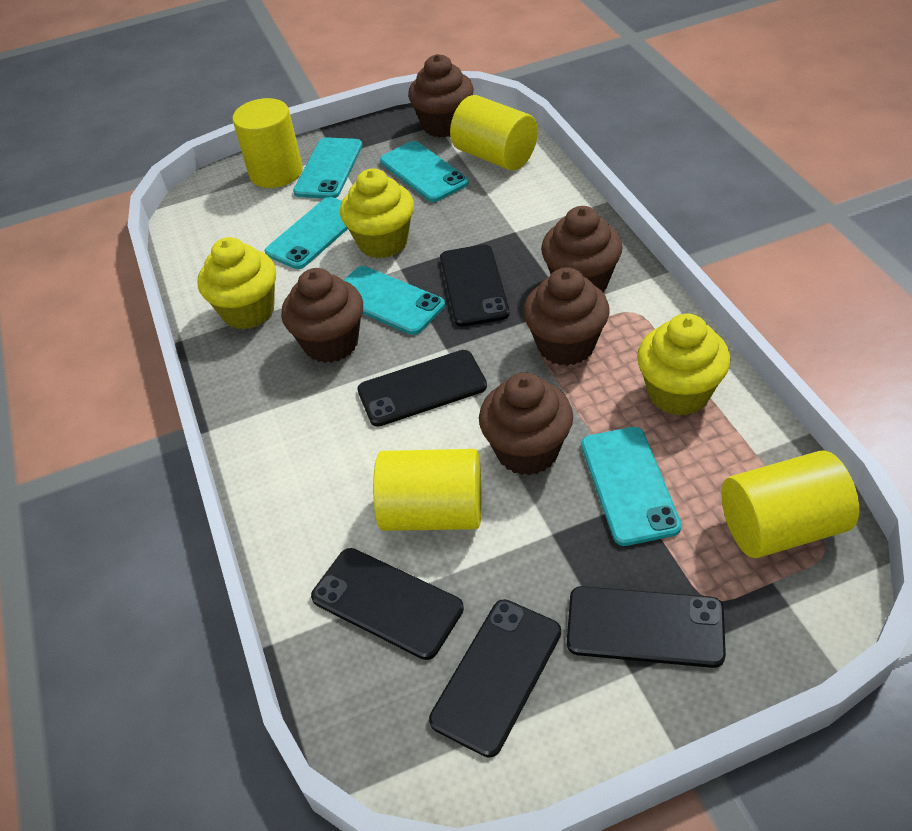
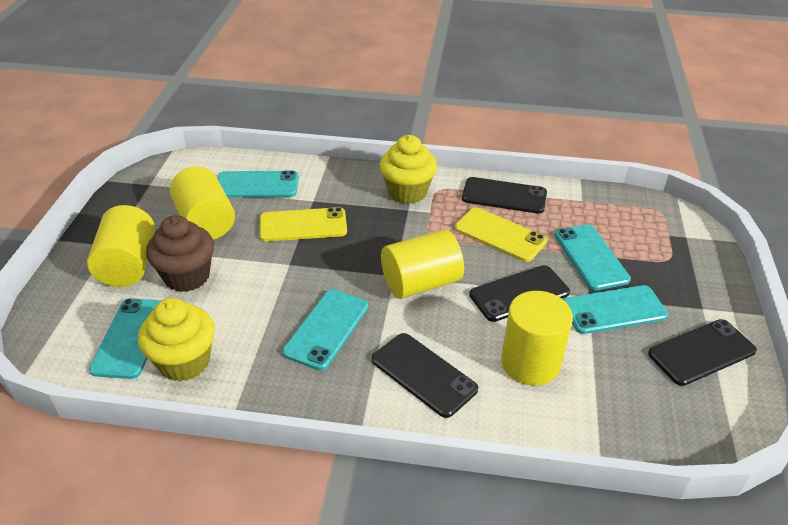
black phone: 5 -> 4
brown cupcake: 5 -> 1
yellow cupcake: 3 -> 2
yellow phone: 0 -> 2

